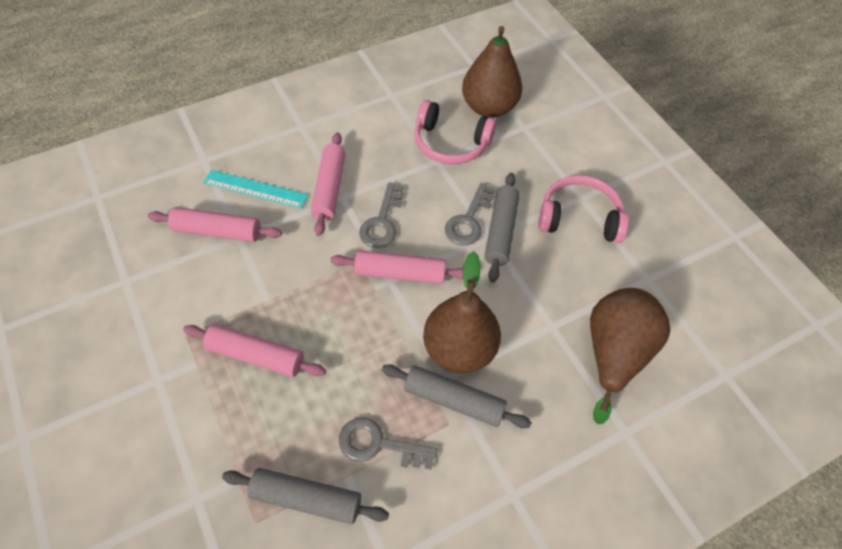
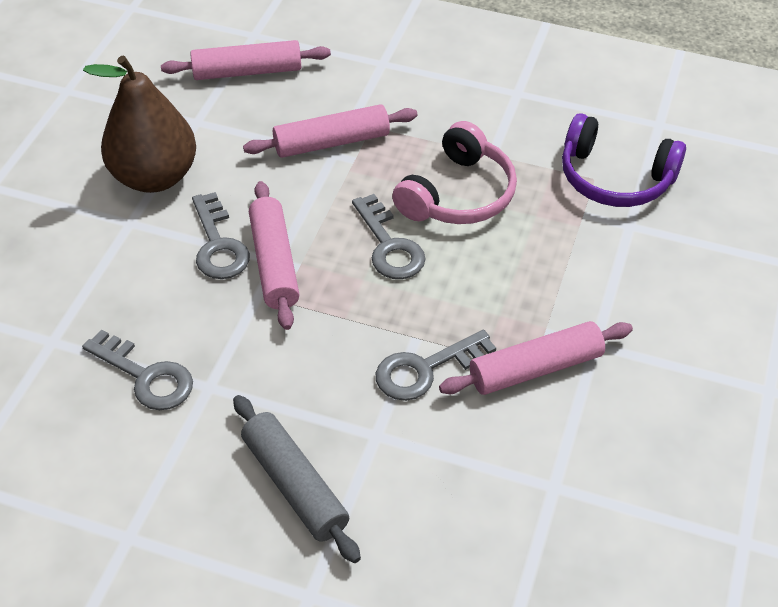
brown pear: 3 -> 1
grey key: 3 -> 4
grey rolling pin: 3 -> 1
pink headphones: 2 -> 1
purple headphones: 0 -> 1
turquoise ruler: 1 -> 0

